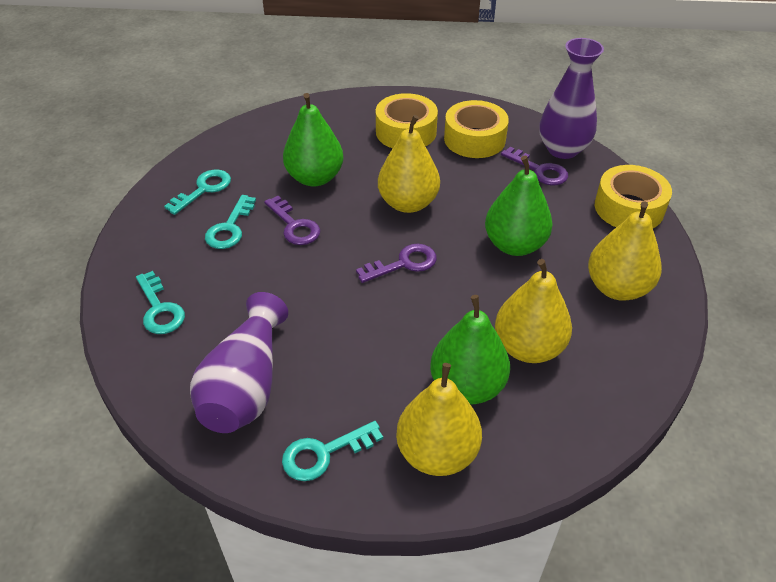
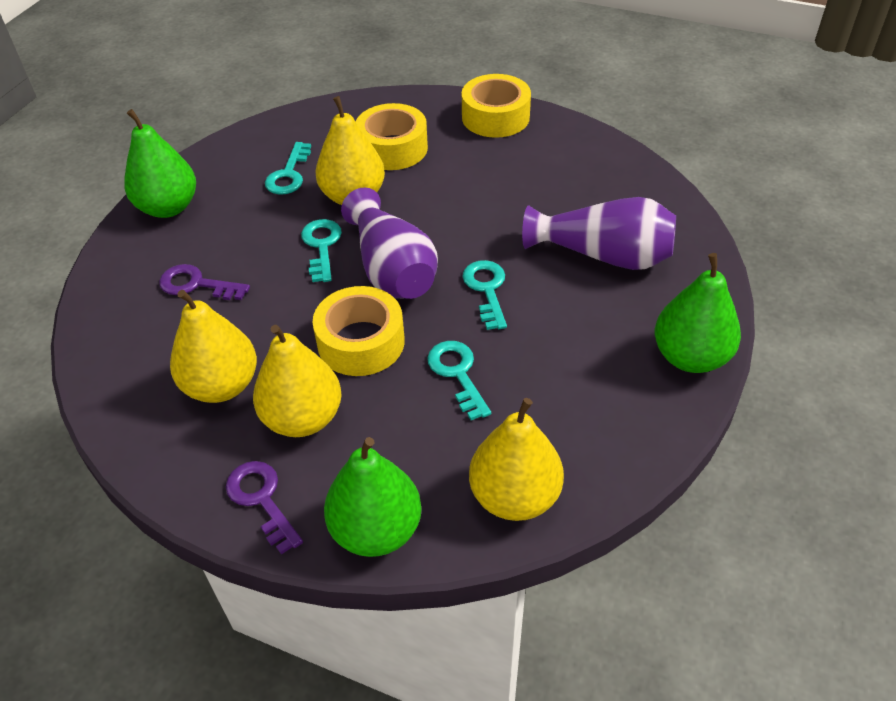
purple key: 3 -> 2

